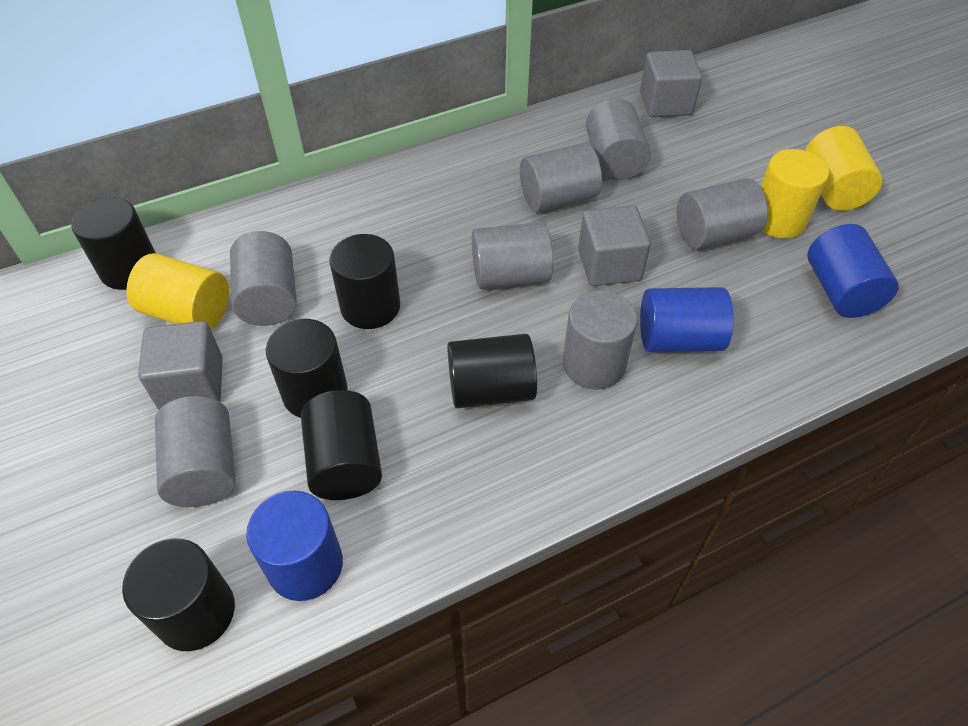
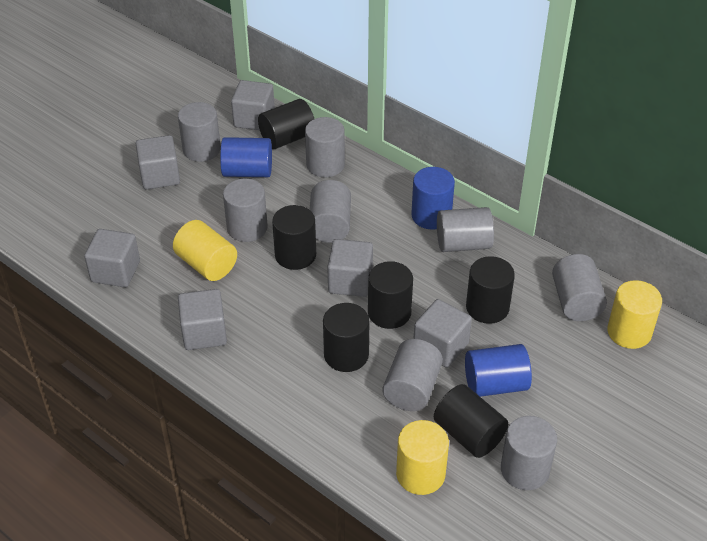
grey cube: 3 -> 6
grey cylinder: 7 -> 8

